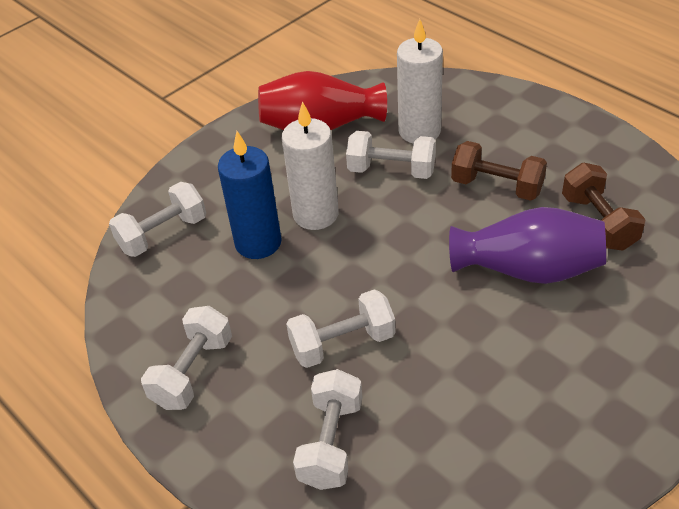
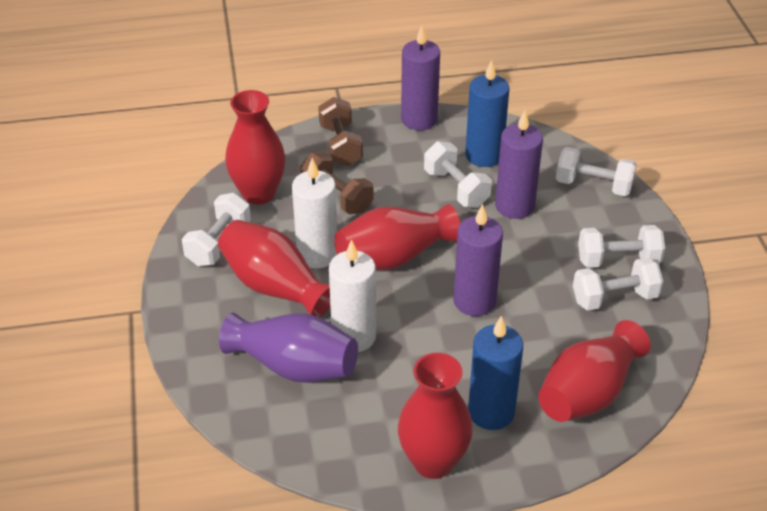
blue candle: 1 -> 2
purple candle: 0 -> 3
red vase: 1 -> 5

